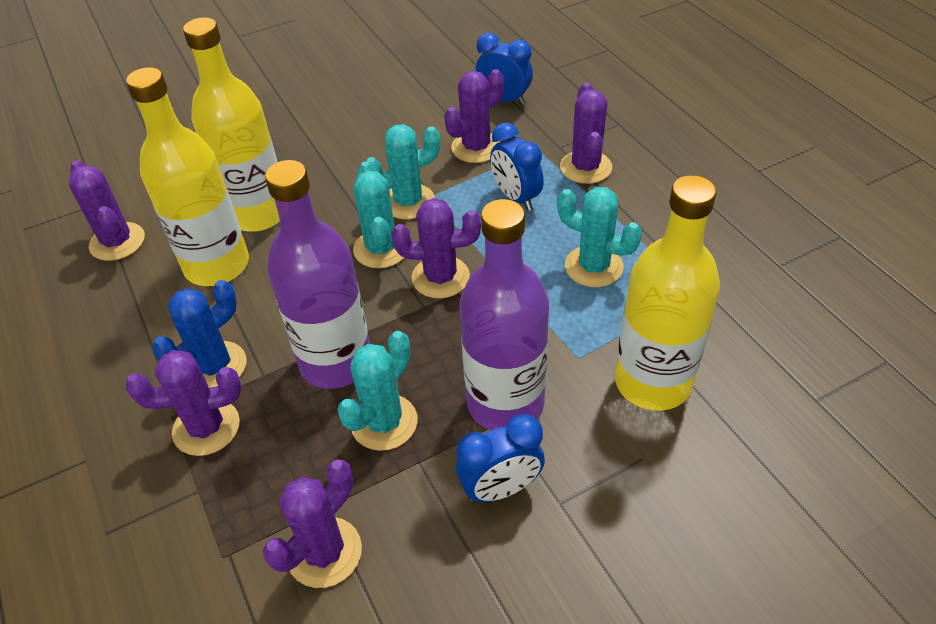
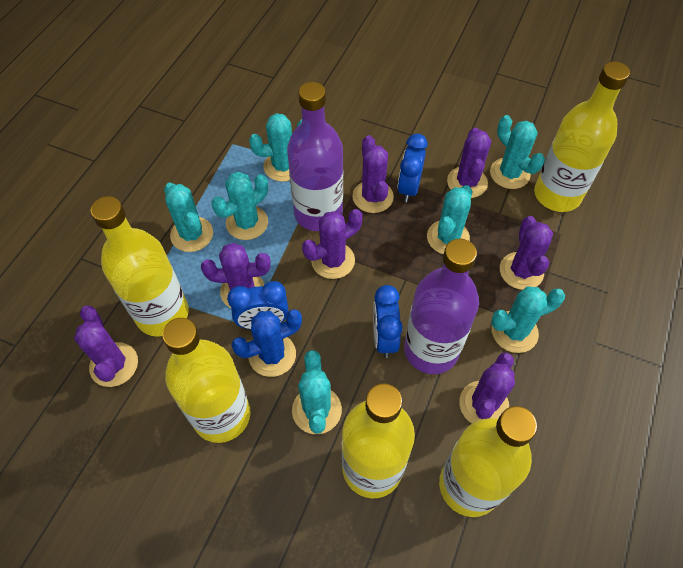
purple cactus: 6 -> 7
turquoise cactus: 4 -> 7
yellow bottle: 3 -> 5

